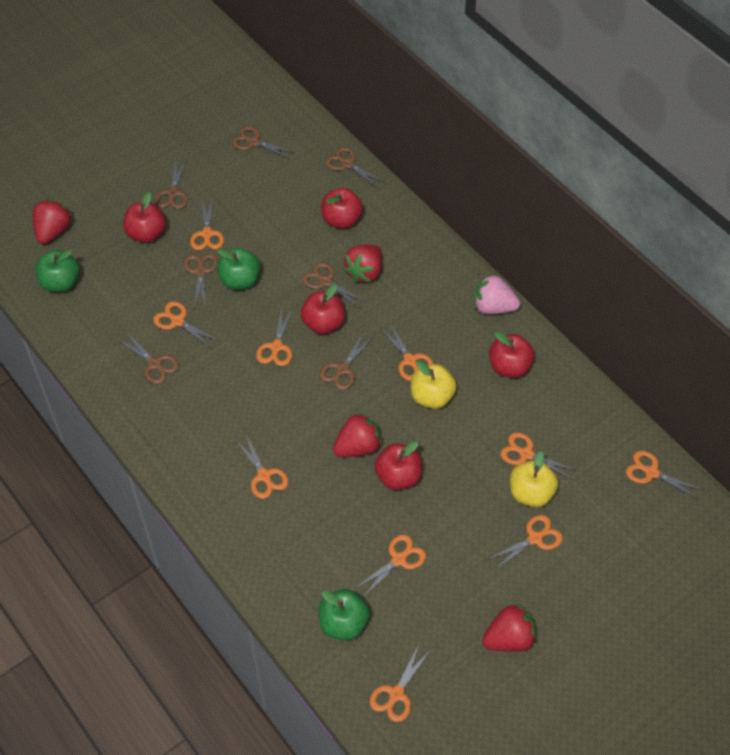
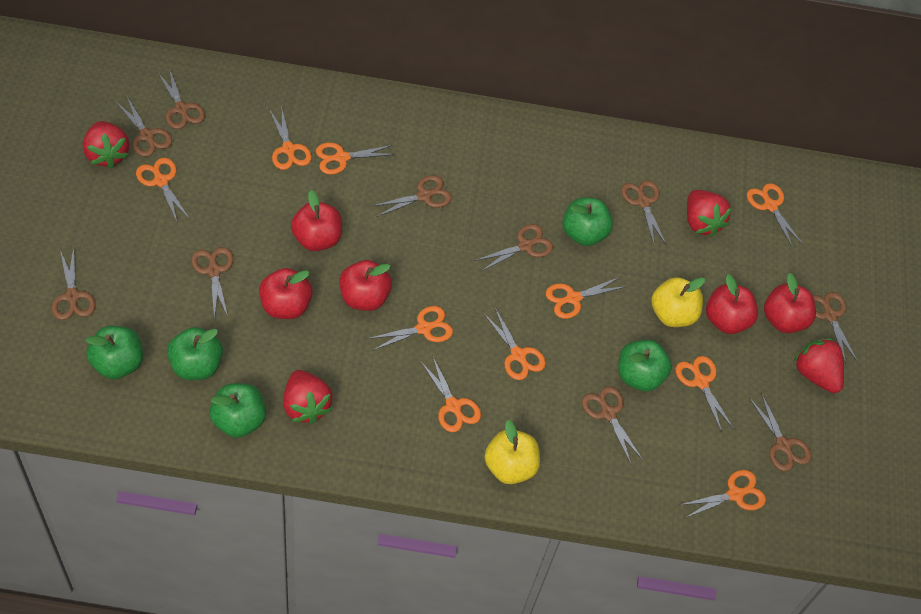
brown scissors: 7 -> 10
green apple: 3 -> 5
pink strawberry: 1 -> 0

